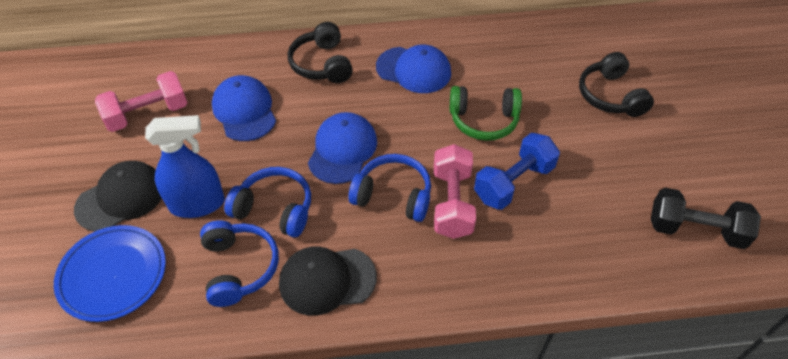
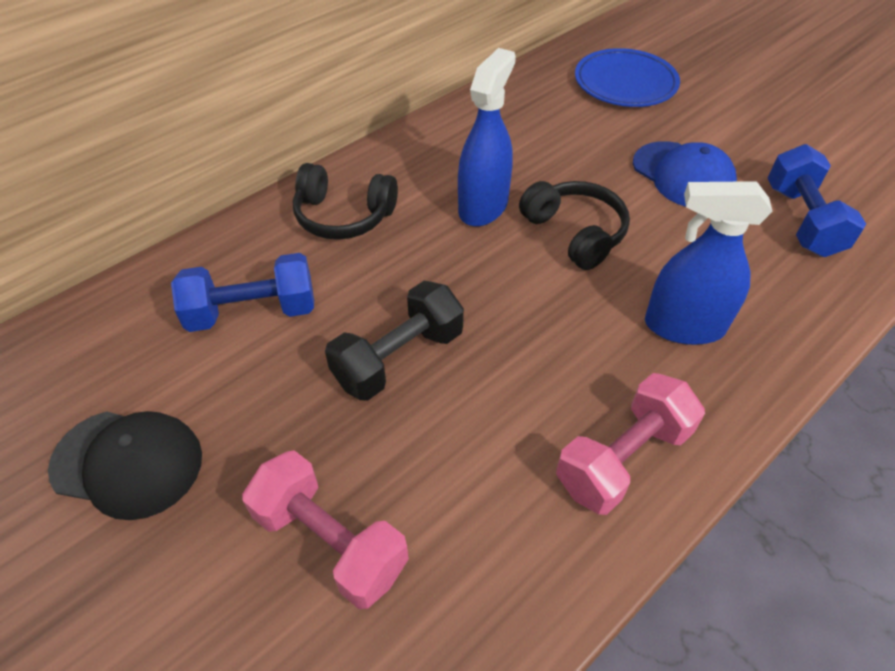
black cap: 2 -> 1
blue cap: 3 -> 1
blue dumbbell: 1 -> 2
blue headphones: 3 -> 0
blue spray bottle: 1 -> 2
green headphones: 1 -> 0

